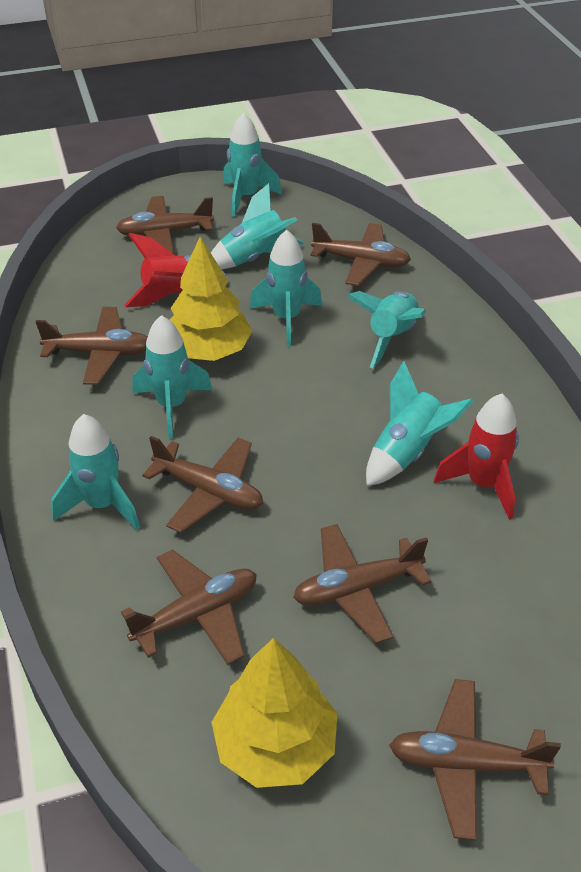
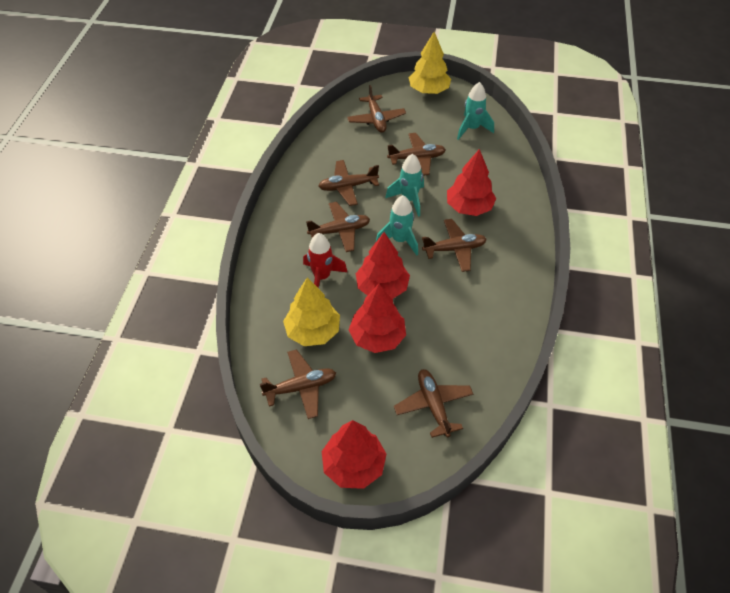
red rocket: 2 -> 1
red tree: 0 -> 4
turquoise rocket: 7 -> 3

